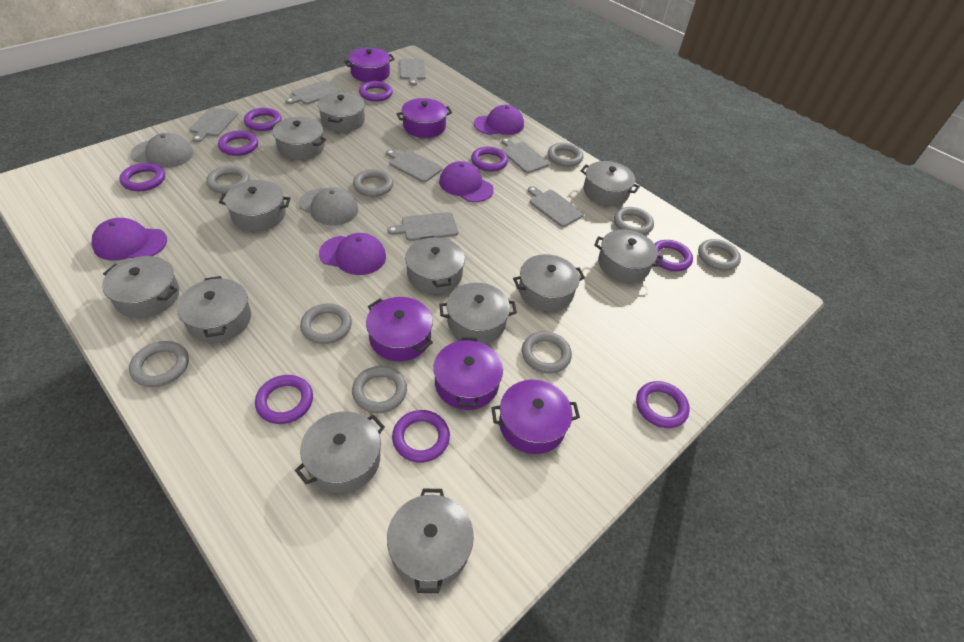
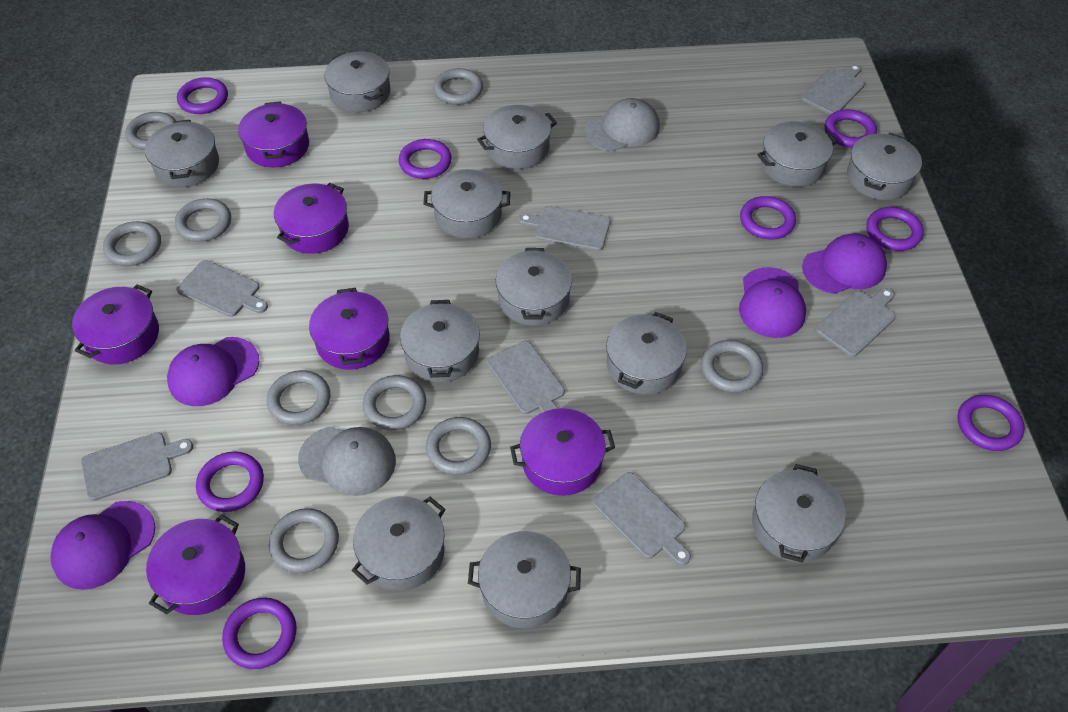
purple pot: 5 -> 6
purple ring: 9 -> 8

